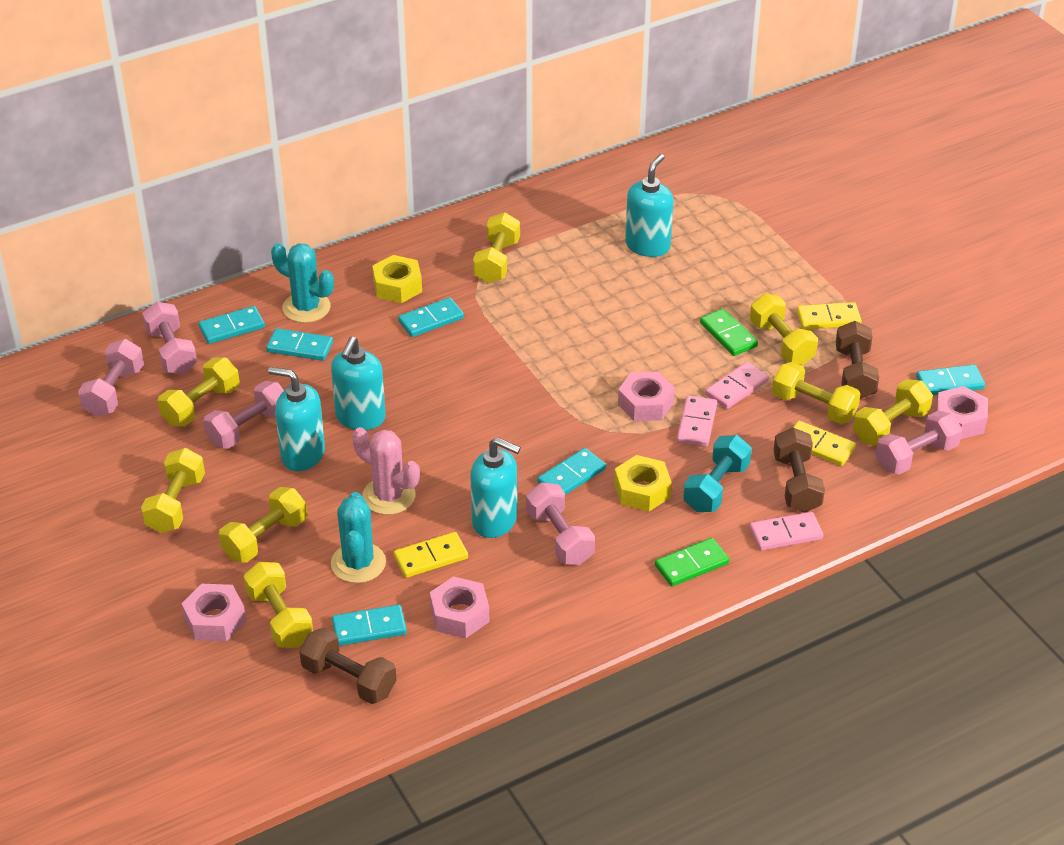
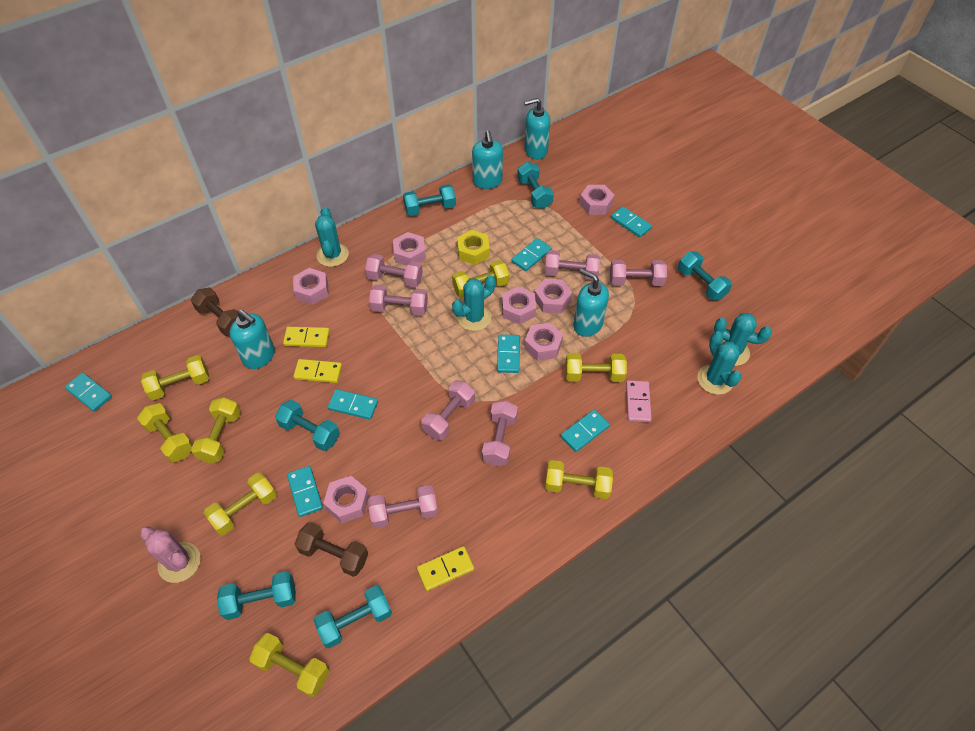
brown dumbbell: 3 -> 2
green domino: 2 -> 0
pink domino: 3 -> 1
pink dumbbell: 5 -> 7
pink nut: 4 -> 7
turquoise cactus: 2 -> 4
turquoise domino: 6 -> 7
turquoise dumbbell: 1 -> 6
yellow nut: 2 -> 1

